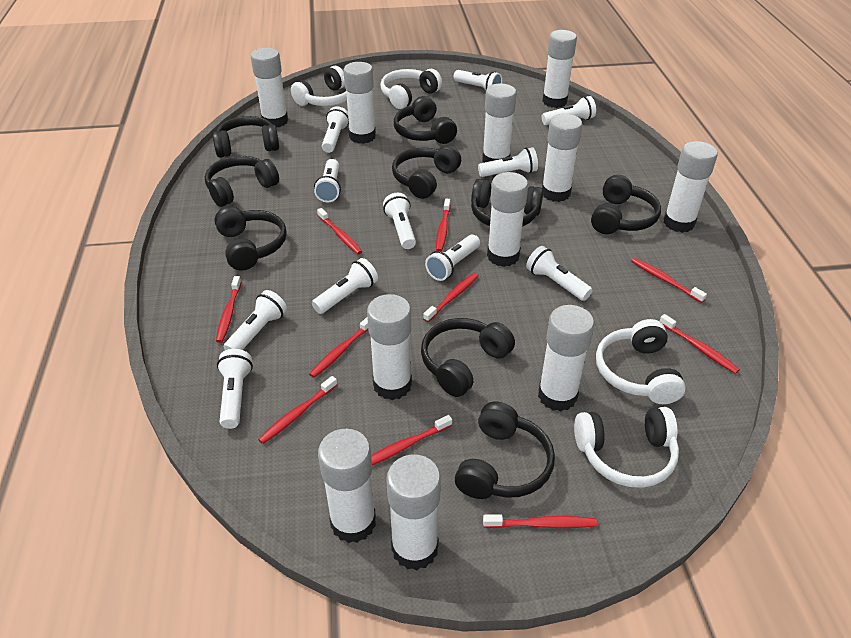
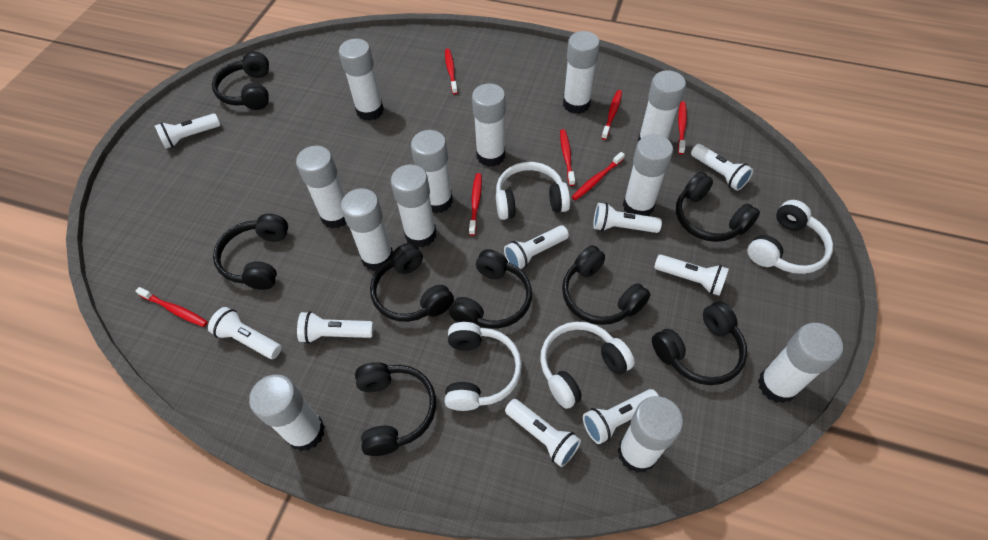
black headphones: 9 -> 8
red toothbrush: 10 -> 7
white flashlight: 11 -> 9
white glue stick: 11 -> 12

